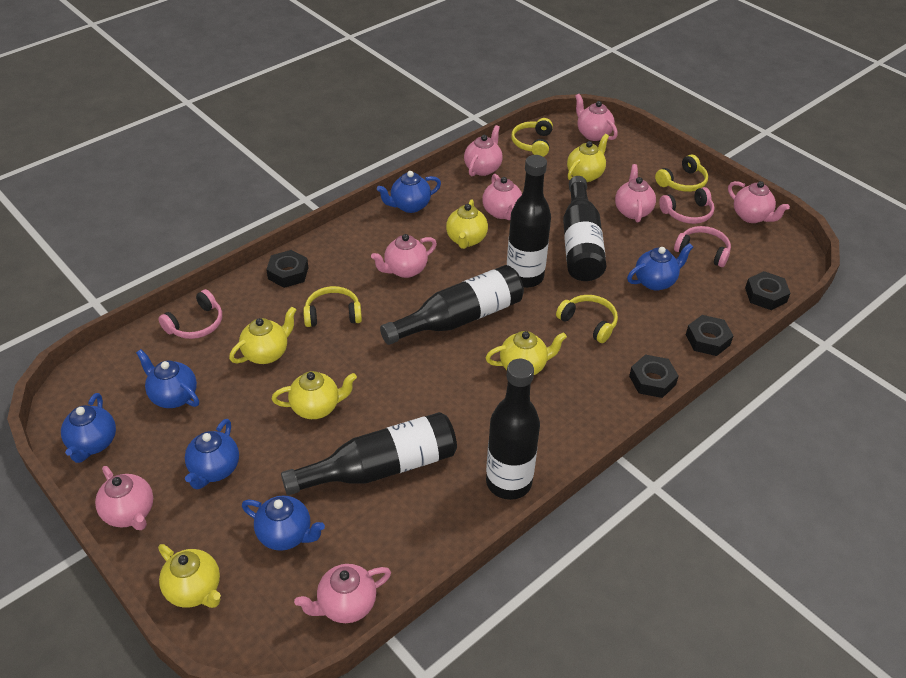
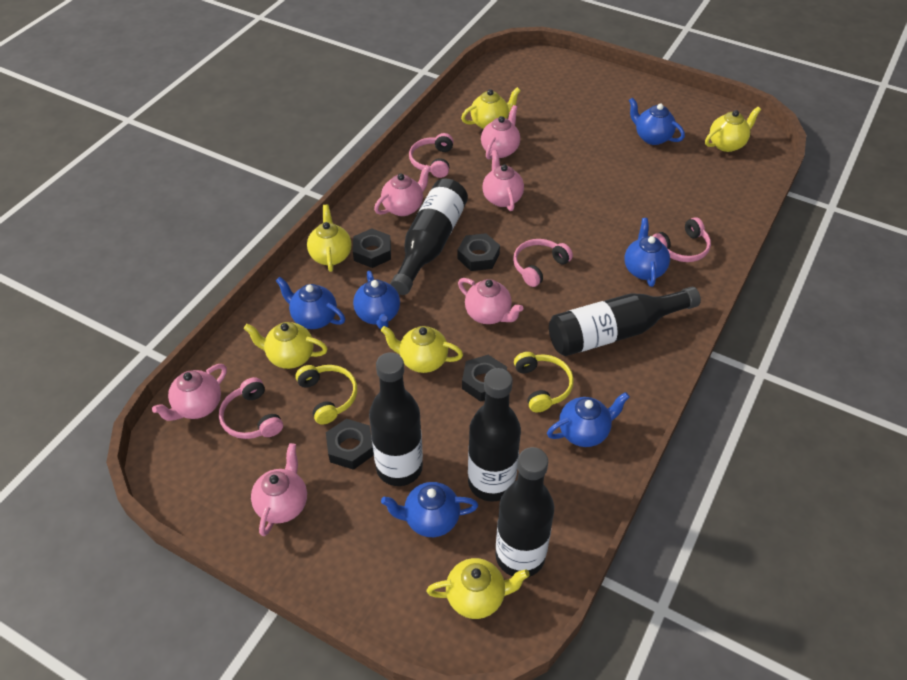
pink headphones: 3 -> 4
pink teapot: 8 -> 6
yellow headphones: 4 -> 2

